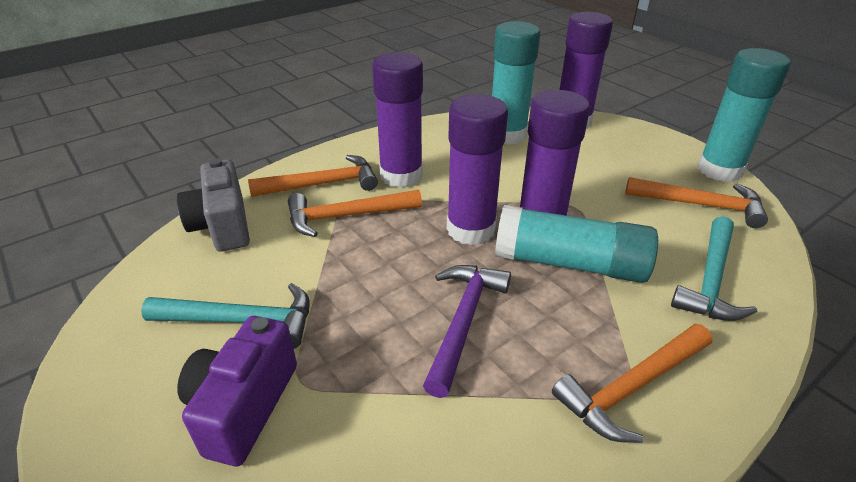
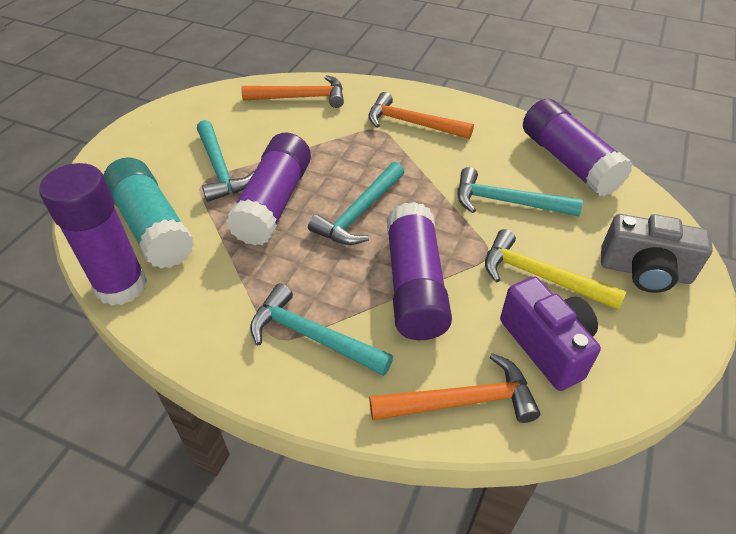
orange hammer: 4 -> 3
purple hammer: 1 -> 0
turquoise glue stick: 3 -> 1
turquoise hammer: 2 -> 4
yellow hammer: 0 -> 1

